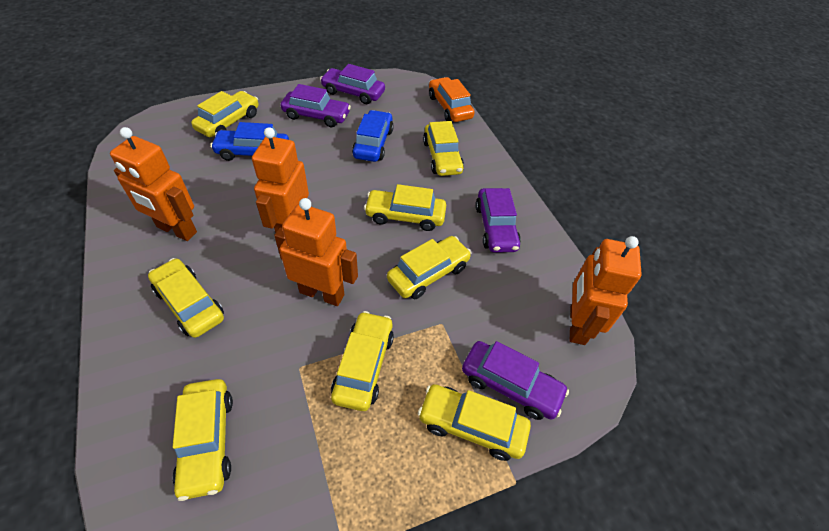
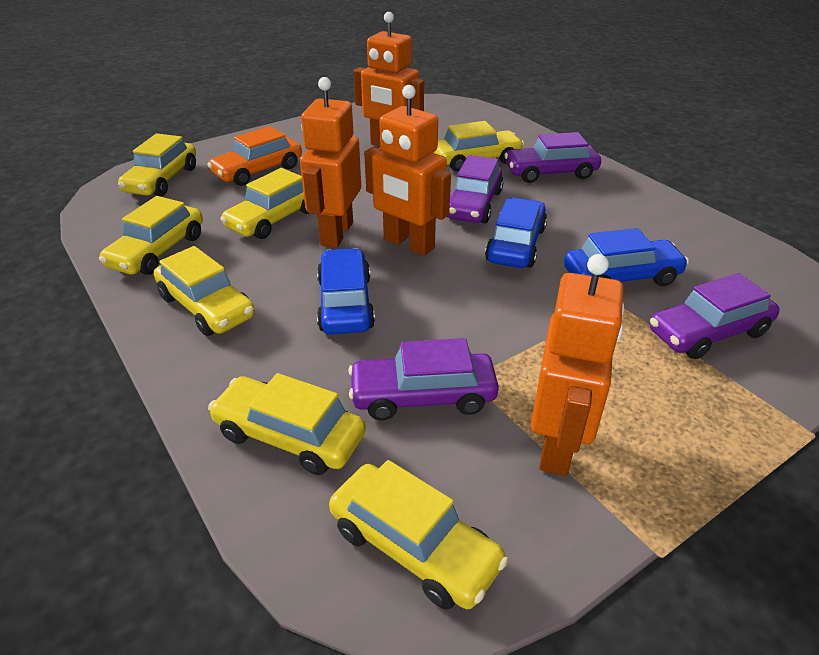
blue car: 2 -> 3
yellow car: 8 -> 7

